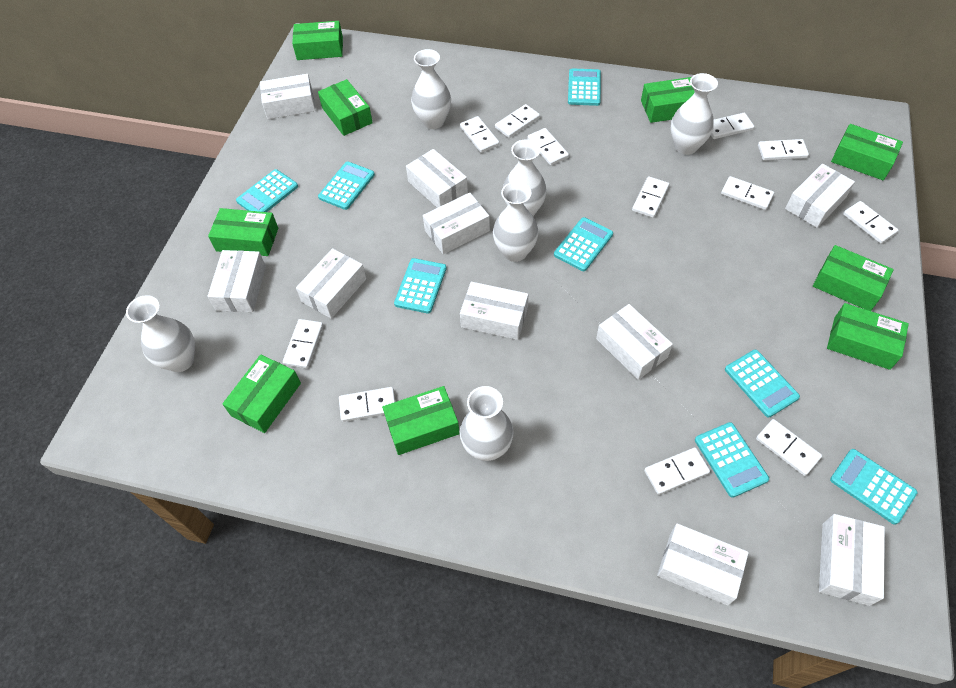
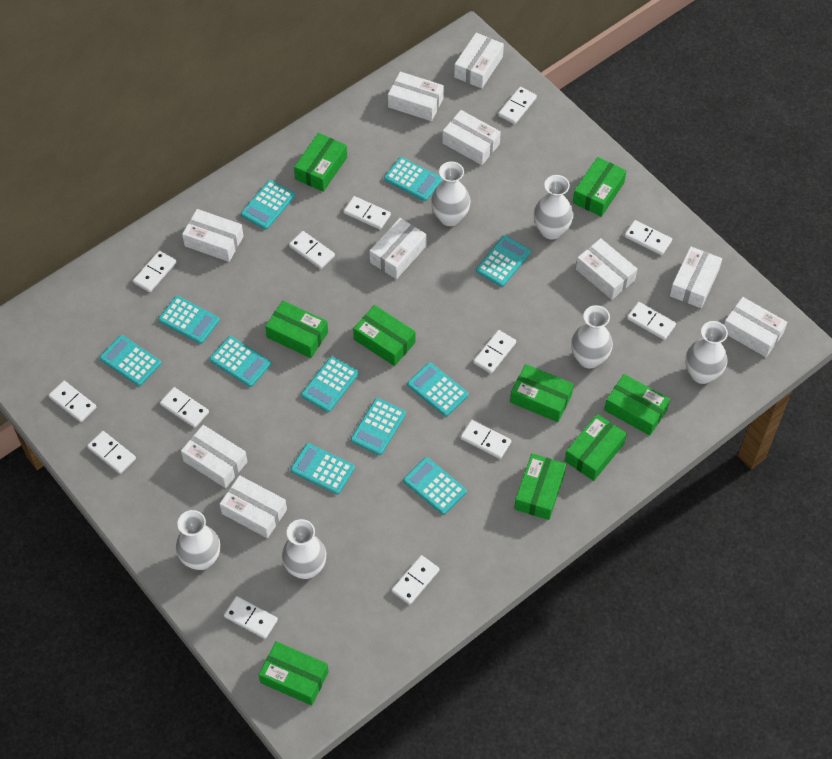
turquoise calculator: 8 -> 11
white domino: 12 -> 13

